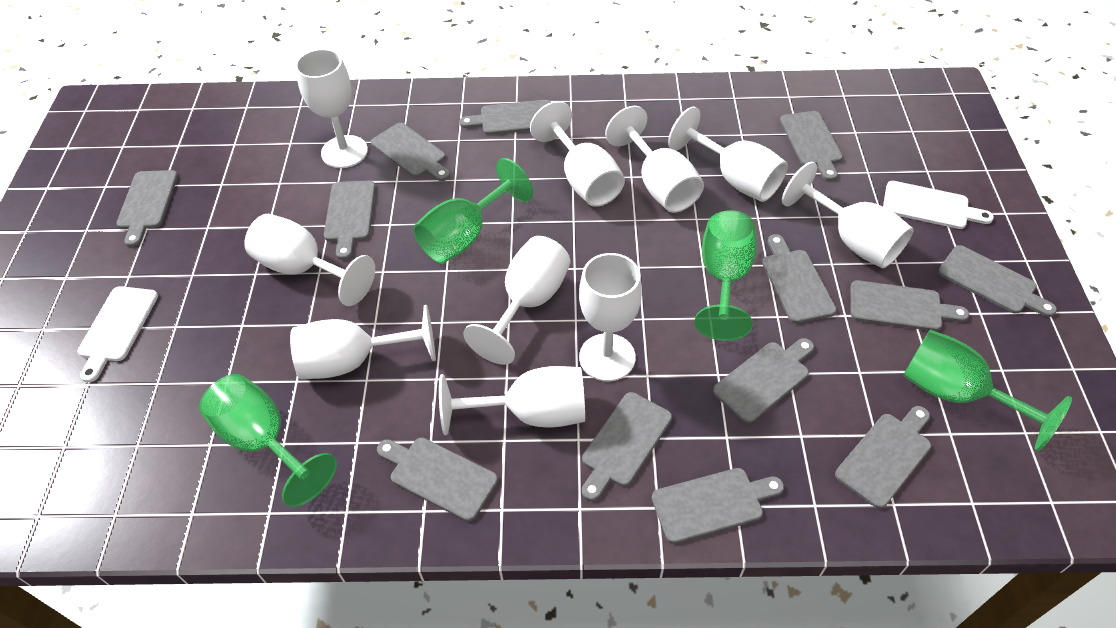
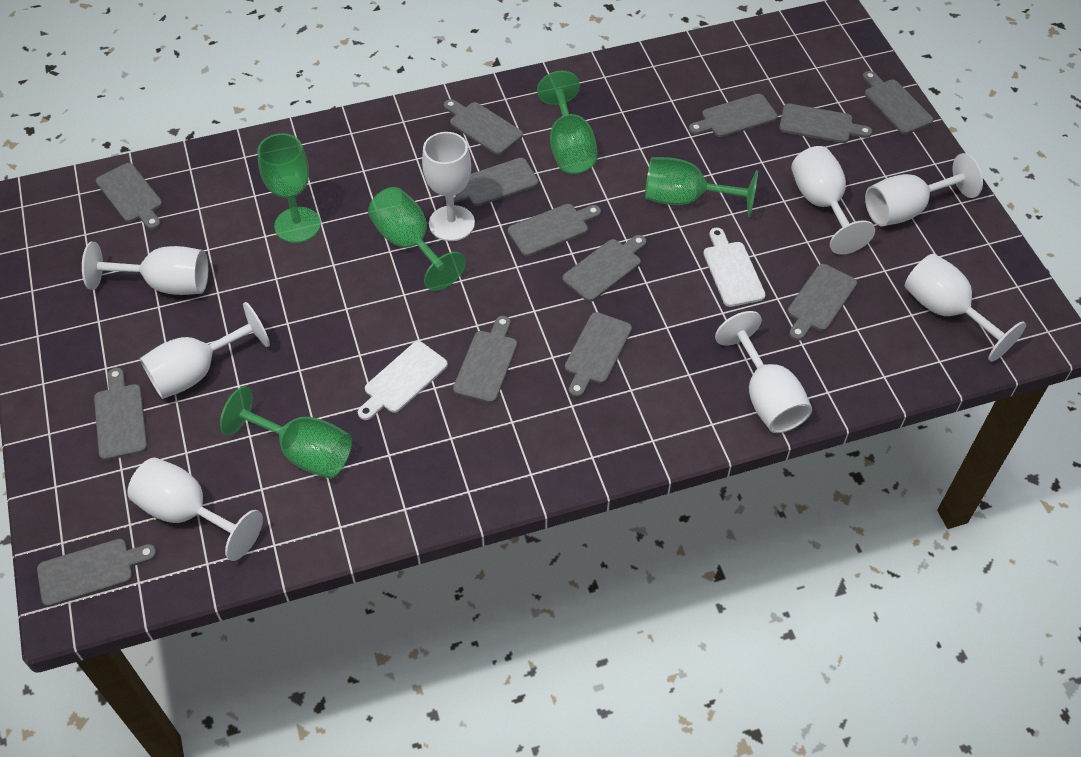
green goblet: 4 -> 5
white goblet: 10 -> 8

